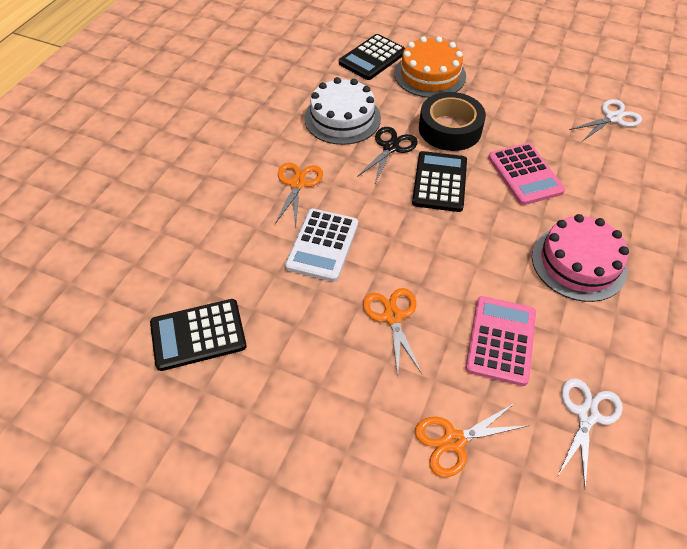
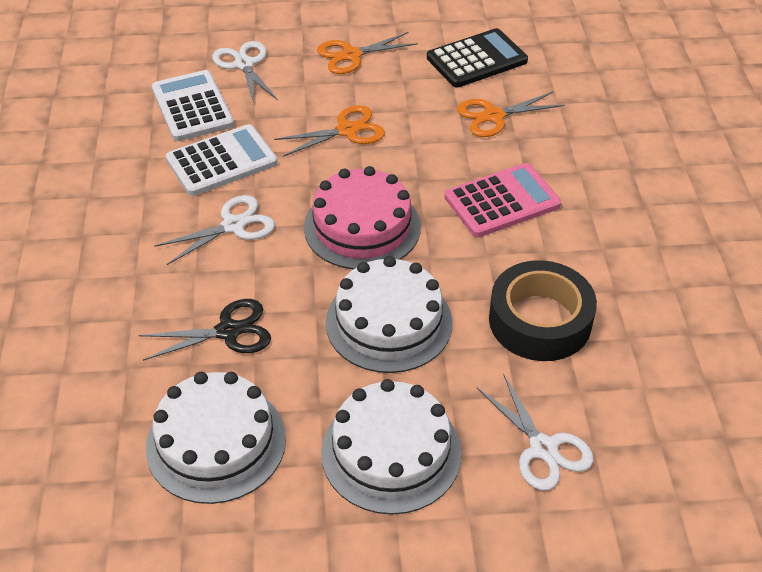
black calculator: 3 -> 1
orange cake: 1 -> 0
pink calculator: 2 -> 1
white cake: 1 -> 3
white calculator: 1 -> 2
white scissors: 2 -> 3

